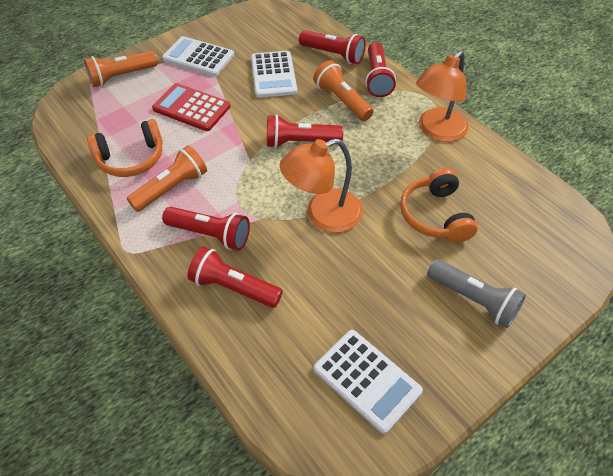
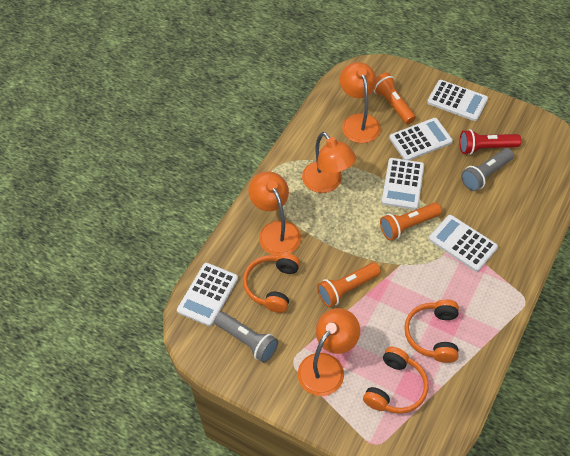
grey flashlight: 1 -> 2
orange headphones: 2 -> 3
orange lamp: 2 -> 4
red calculator: 1 -> 0
red flashlight: 5 -> 1
white calculator: 3 -> 5

